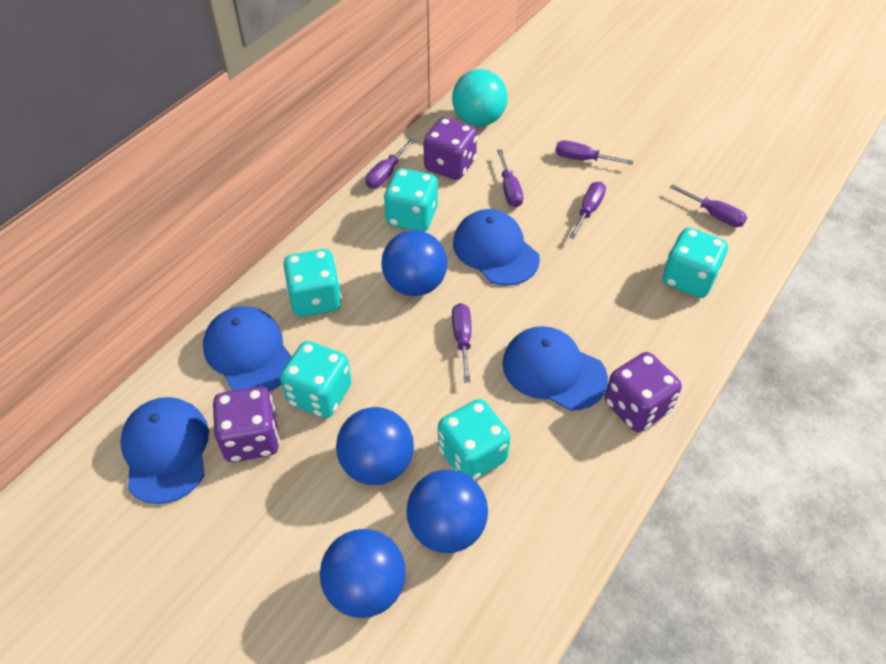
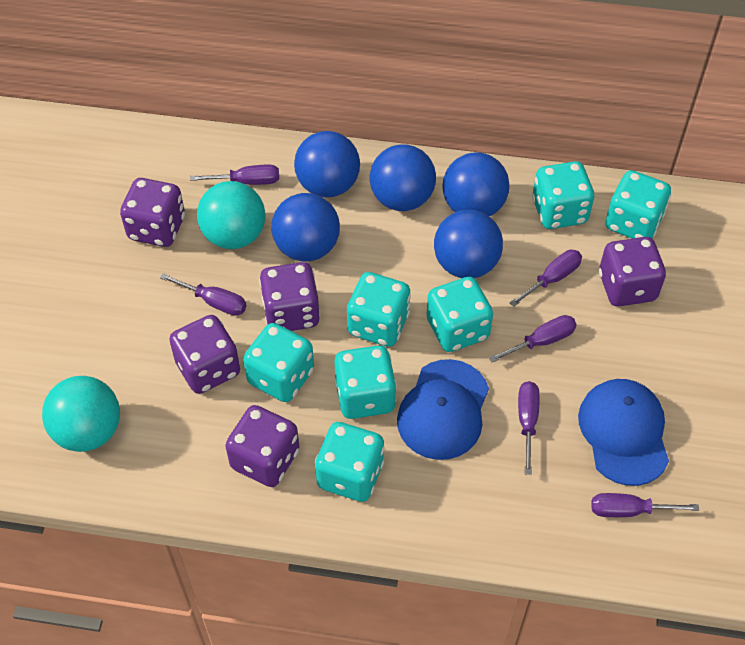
blue ball: 4 -> 5
blue cap: 4 -> 2
purple dice: 3 -> 5
turquoise ball: 1 -> 2
turquoise dice: 5 -> 7

